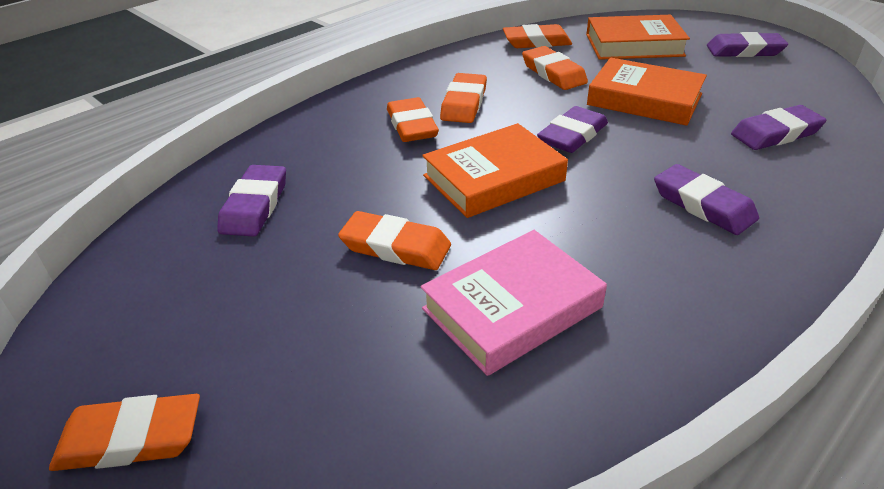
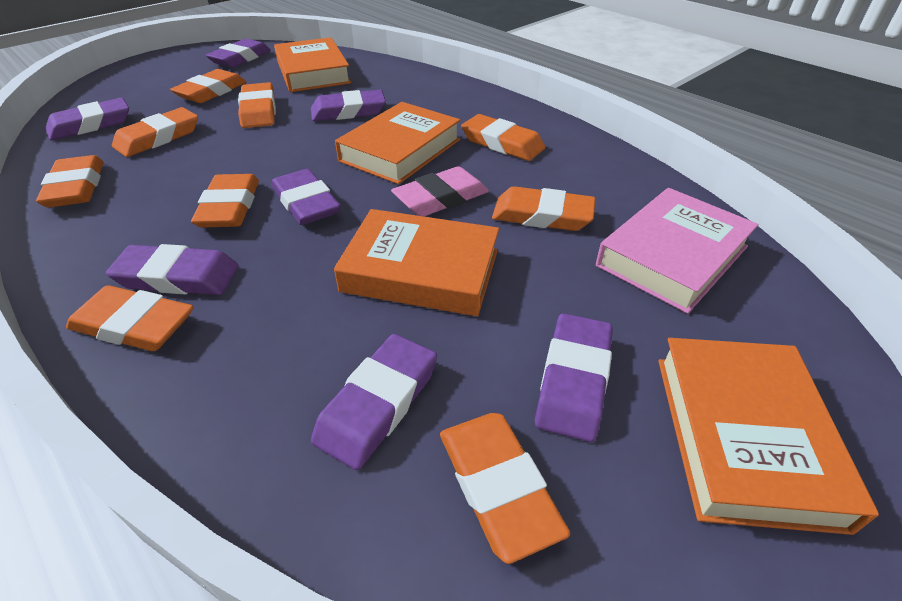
orange book: 3 -> 4
orange eraser: 6 -> 9
pink eraser: 0 -> 1
purple eraser: 5 -> 7

